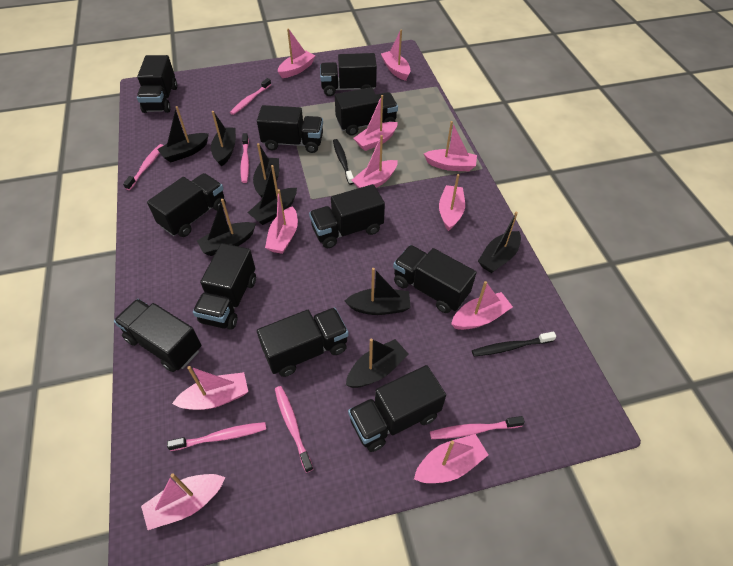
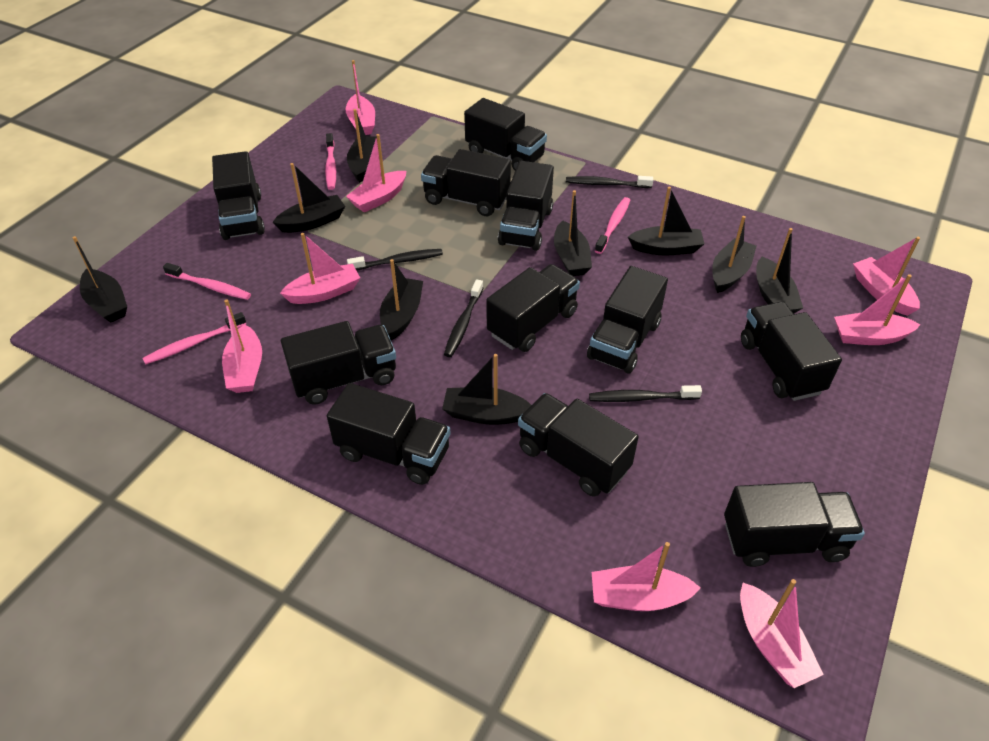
black boat: 8 -> 9
black toothbrush: 2 -> 4
pink boat: 11 -> 8
pink toothbrush: 6 -> 4

